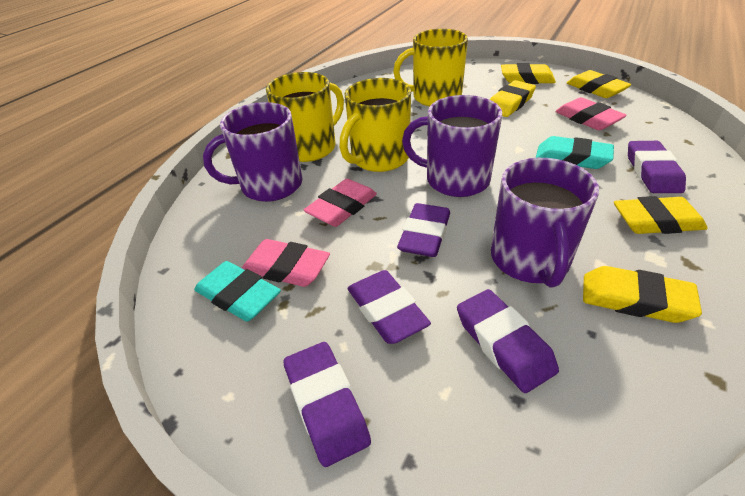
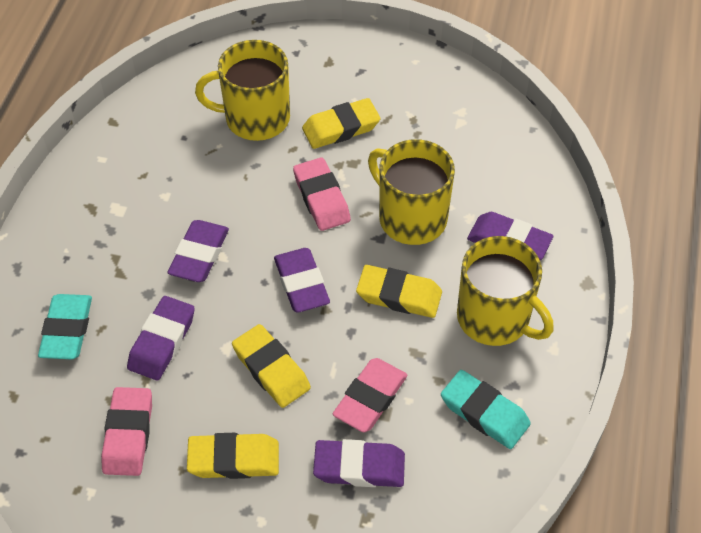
purple mug: 3 -> 0
yellow eraser: 5 -> 4

